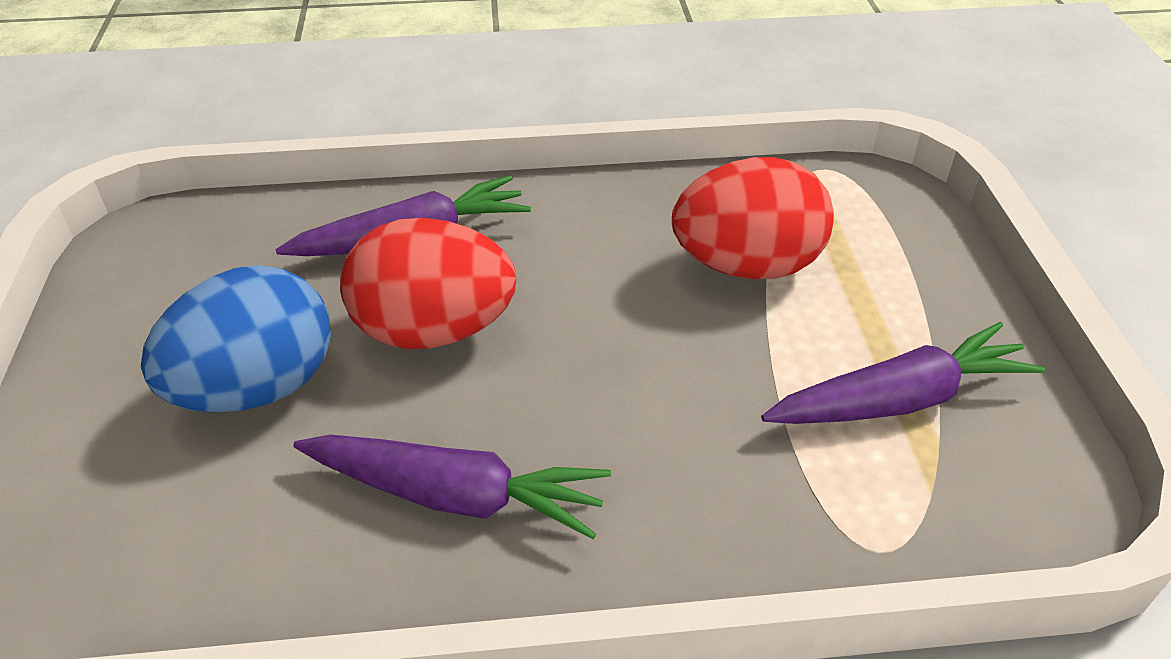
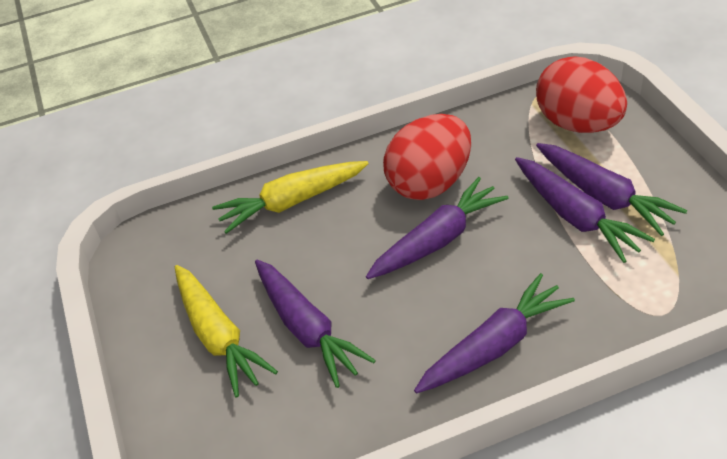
blue egg: 1 -> 0
purple carrot: 3 -> 5
yellow carrot: 0 -> 2

